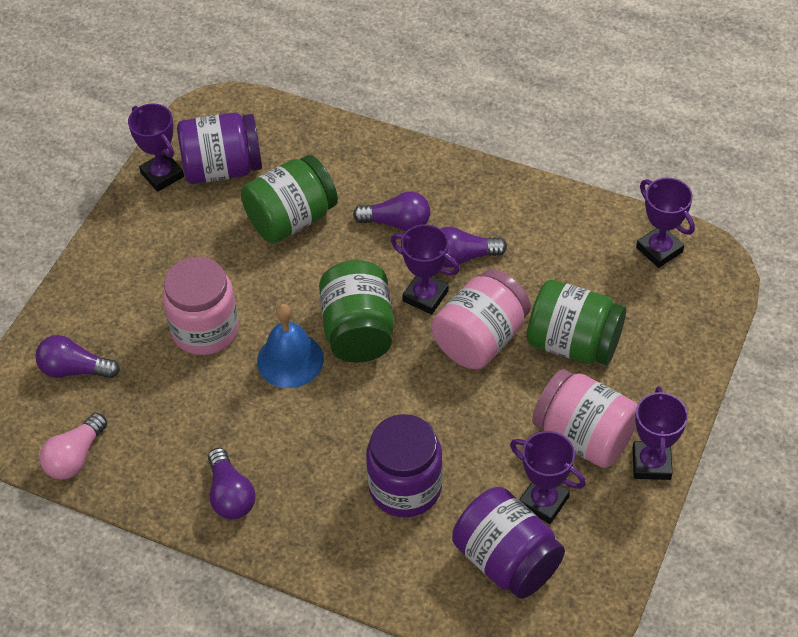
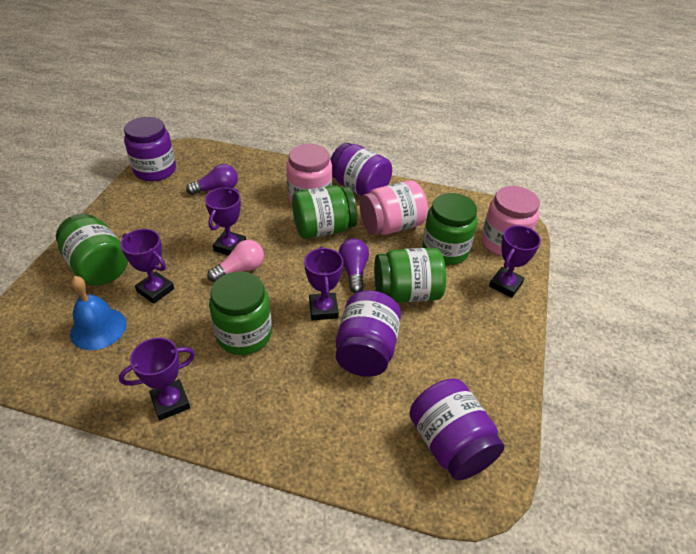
green jar: 3 -> 5
purple jar: 3 -> 4
purple light bulb: 4 -> 2

